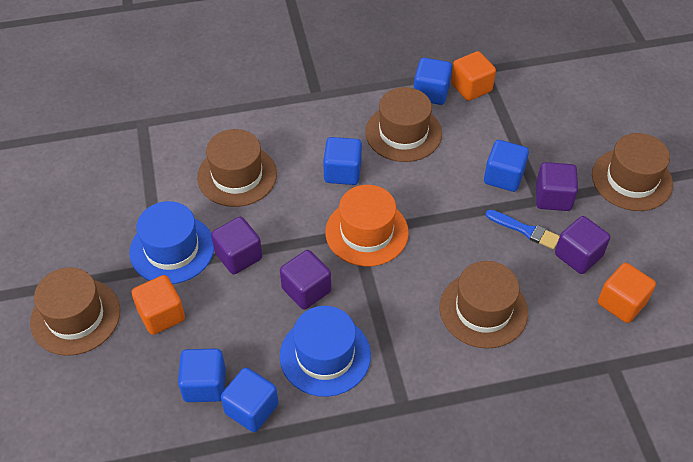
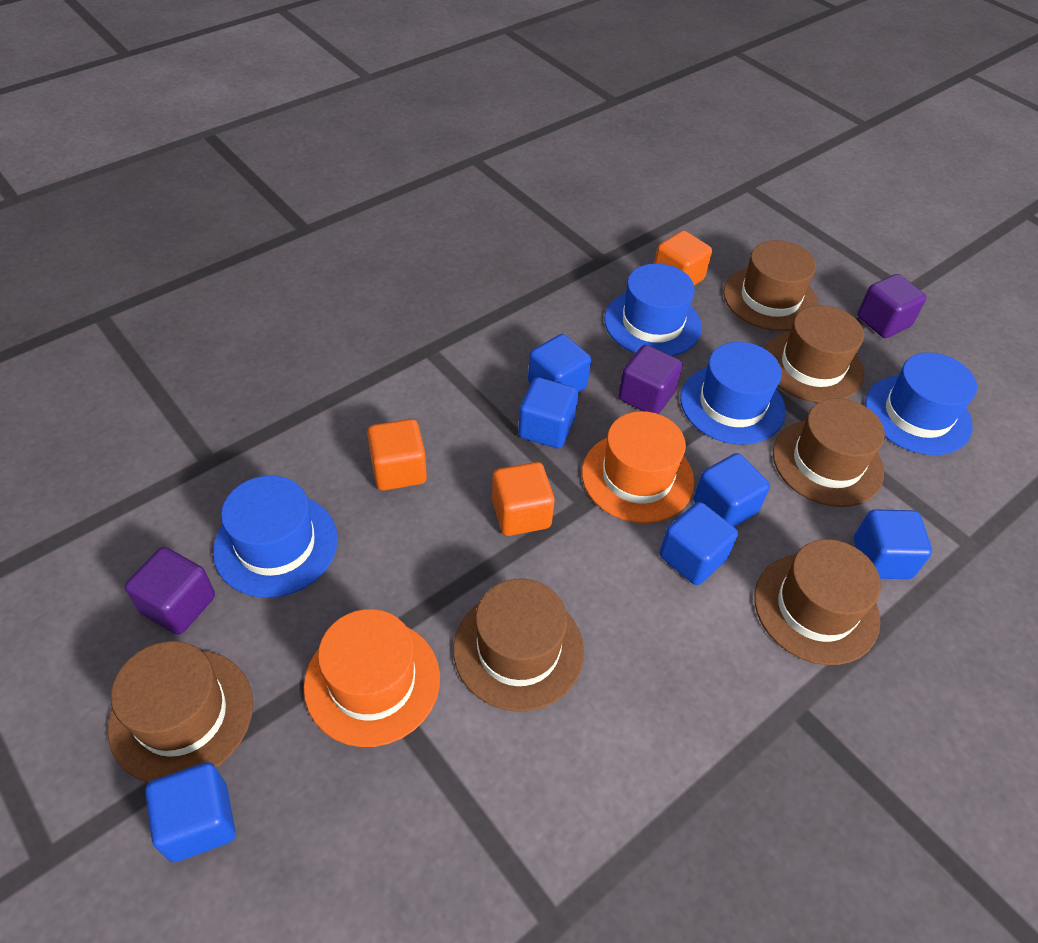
blue brush: 1 -> 0
blue cube: 5 -> 6
blue hat: 2 -> 4
brown hat: 5 -> 6
orange hat: 1 -> 2
purple cube: 4 -> 3

